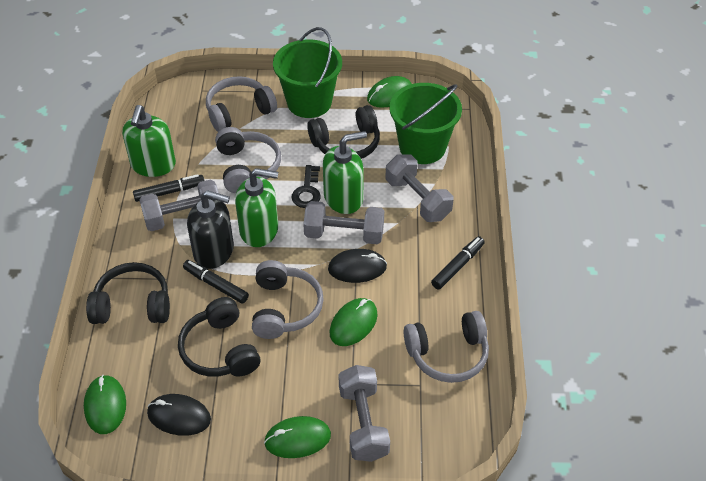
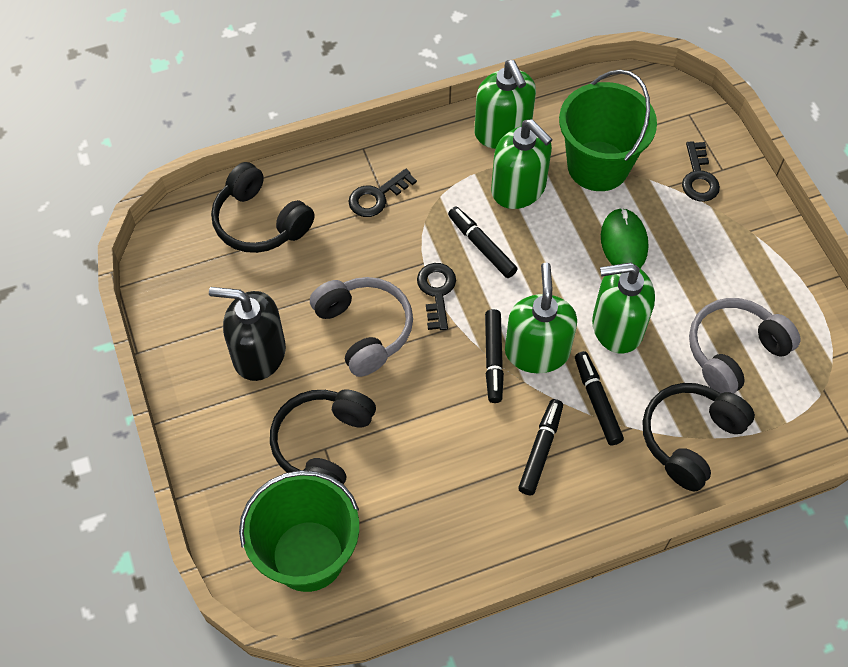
black key: 1 -> 3
black marker: 3 -> 4
black mouse: 2 -> 0
green mouse: 4 -> 1
green soap dispenser: 3 -> 4
grey dumbbell: 4 -> 0
grey headphones: 4 -> 2

